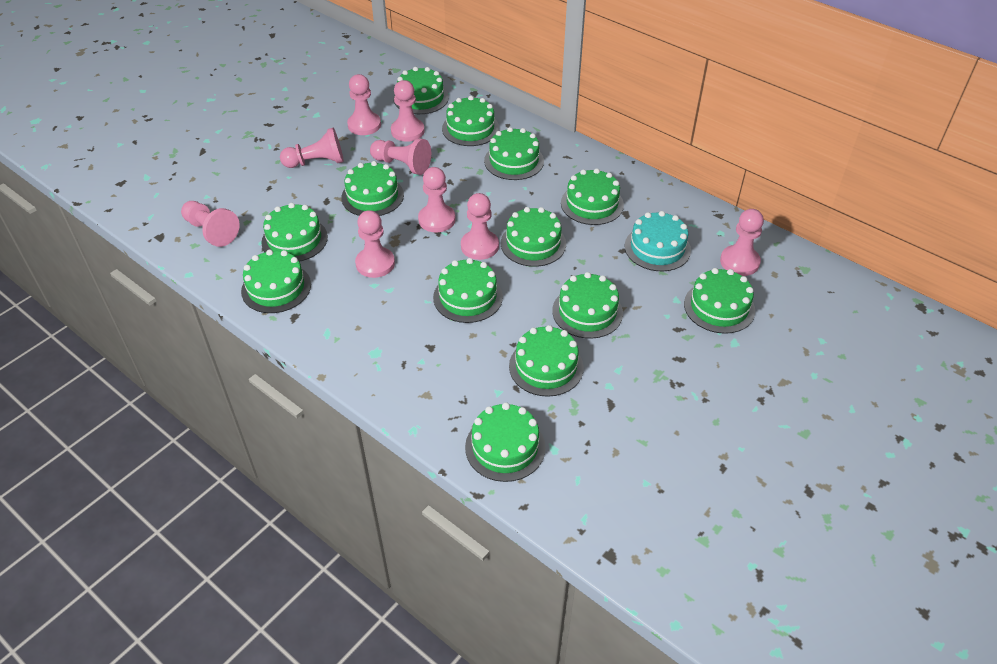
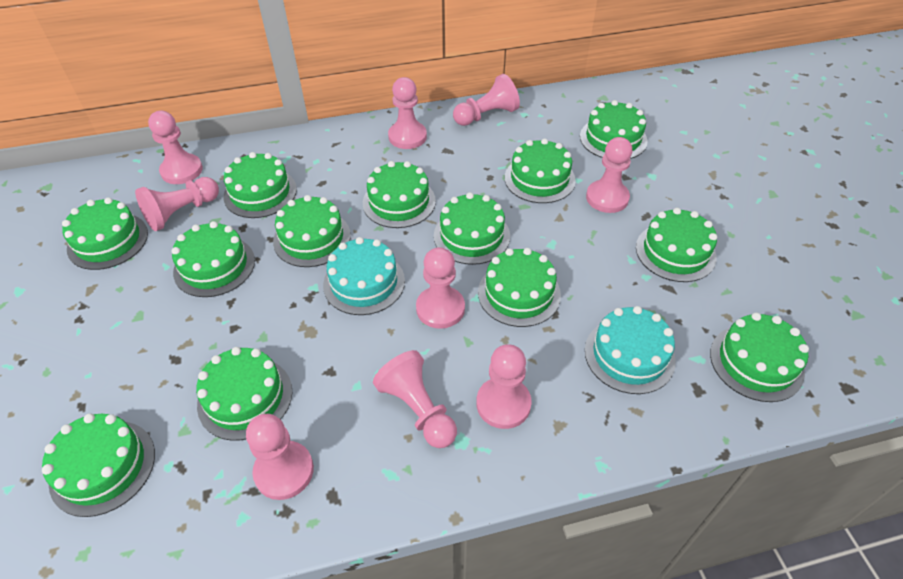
turquoise cake: 1 -> 2

